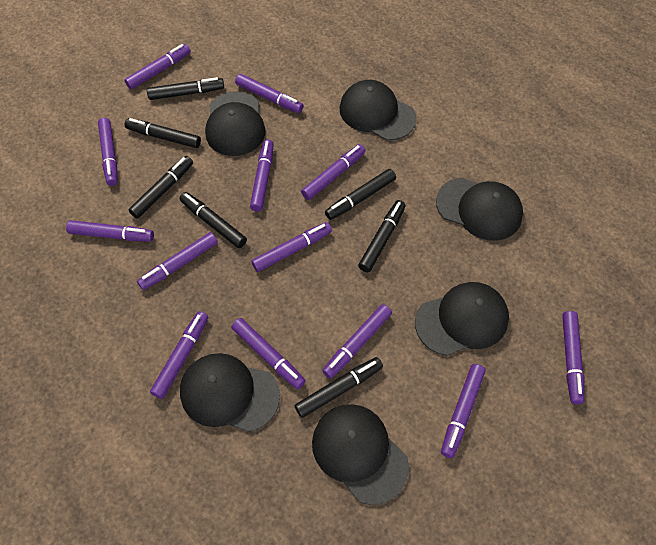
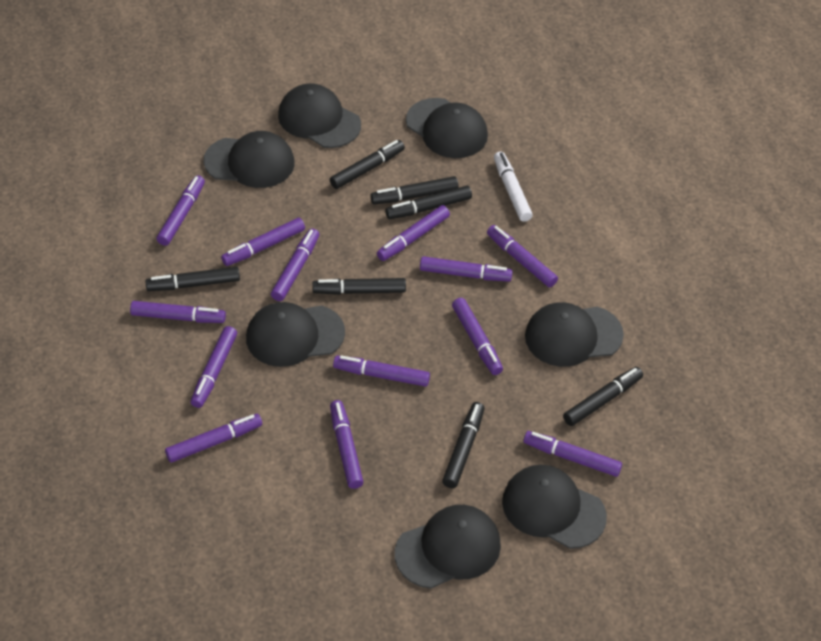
black cap: 6 -> 7
white marker: 0 -> 1

